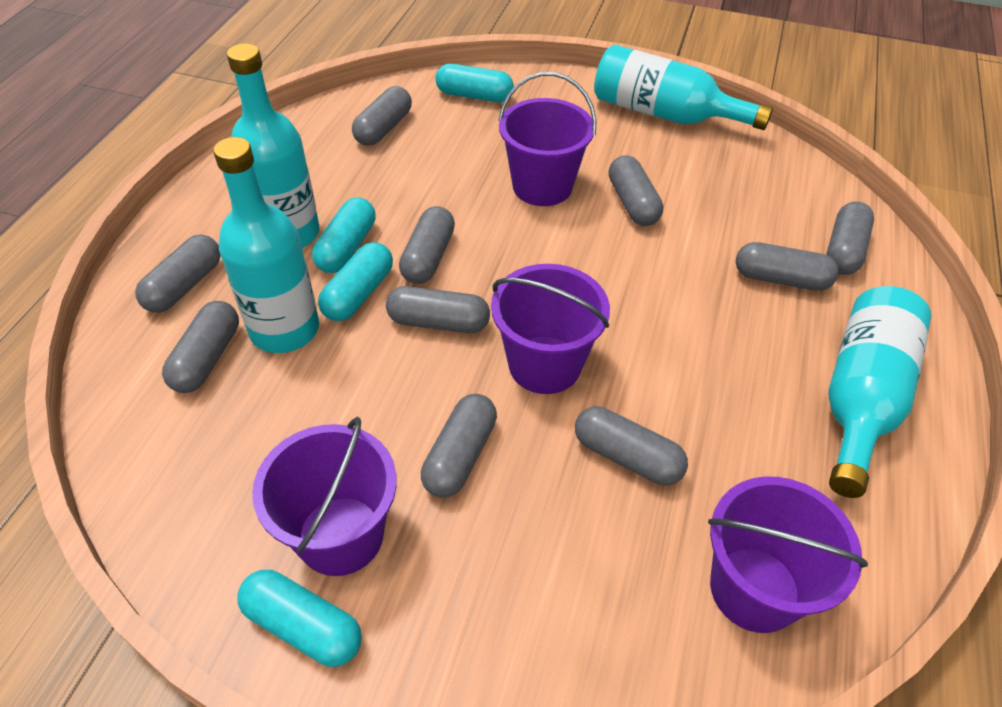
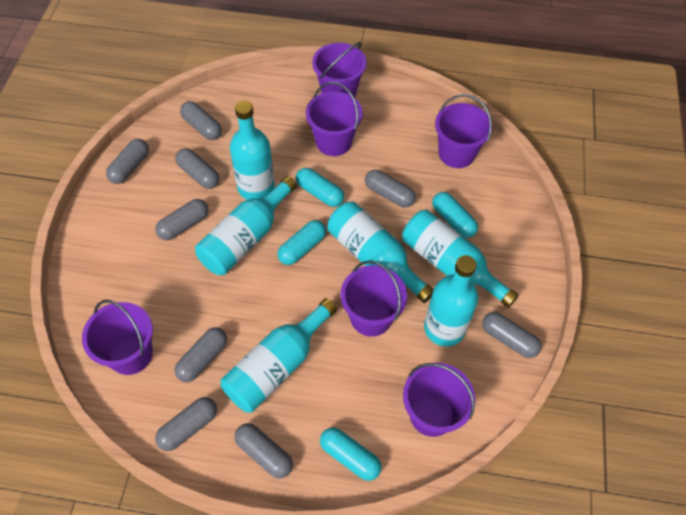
grey capsule: 10 -> 9
purple bucket: 4 -> 6
turquoise bottle: 4 -> 6

